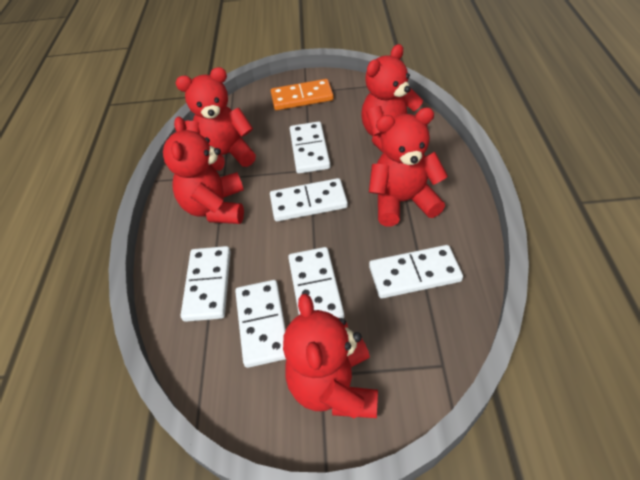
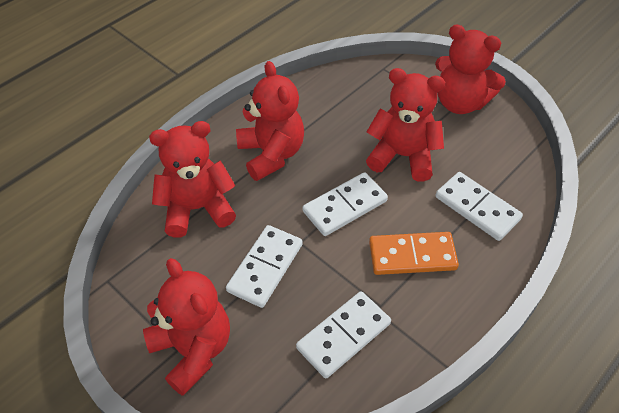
white domino: 6 -> 4

